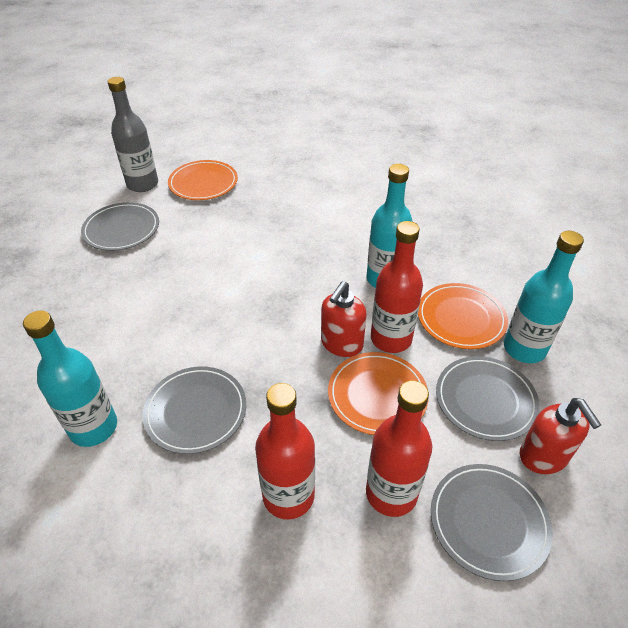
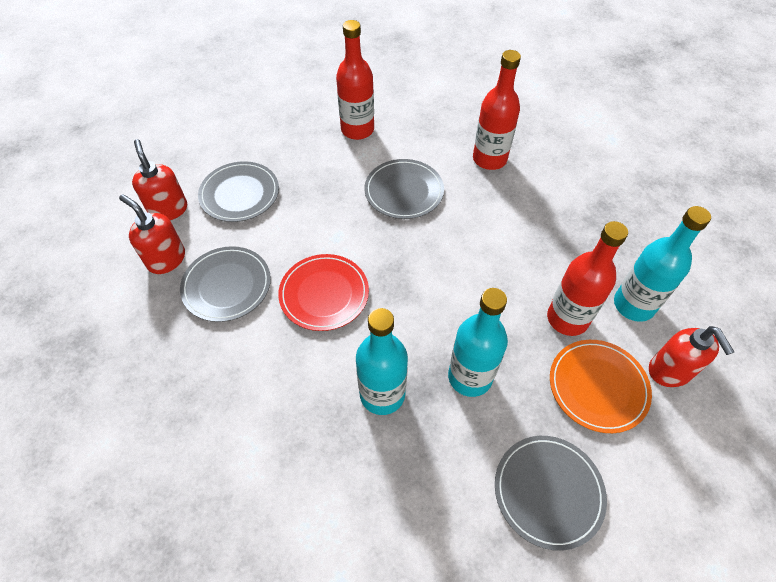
grey bottle: 1 -> 0
orange plate: 3 -> 1
red plate: 0 -> 1
red soap dispenser: 2 -> 3

